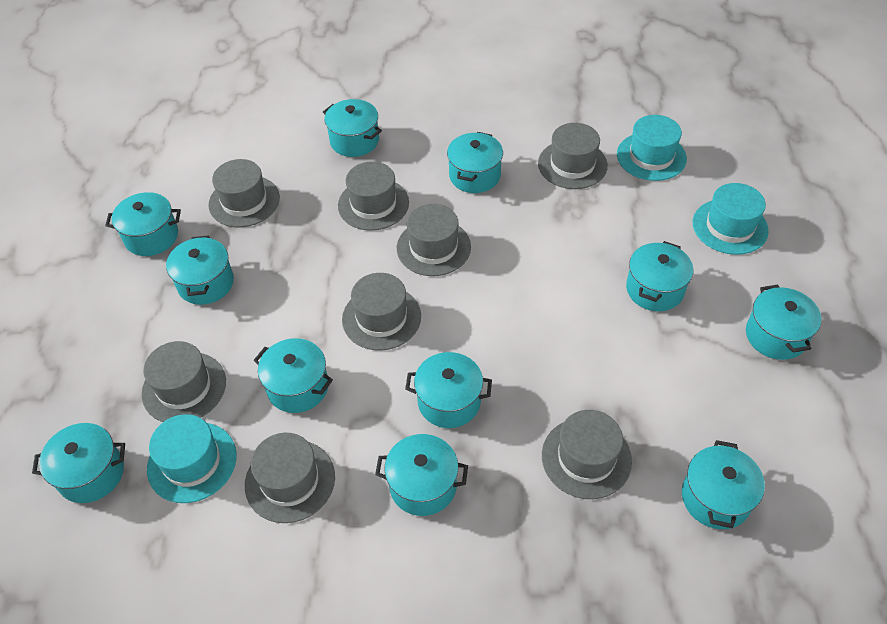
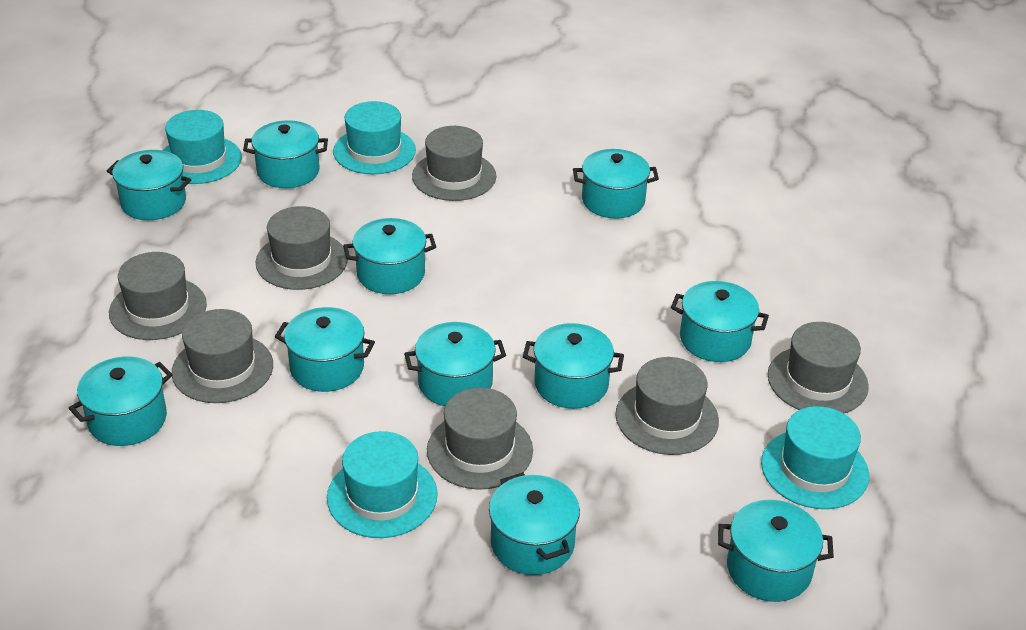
grey hat: 8 -> 7
turquoise hat: 3 -> 4

